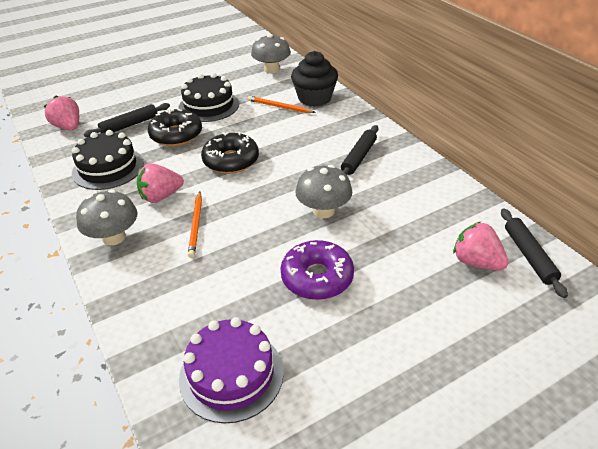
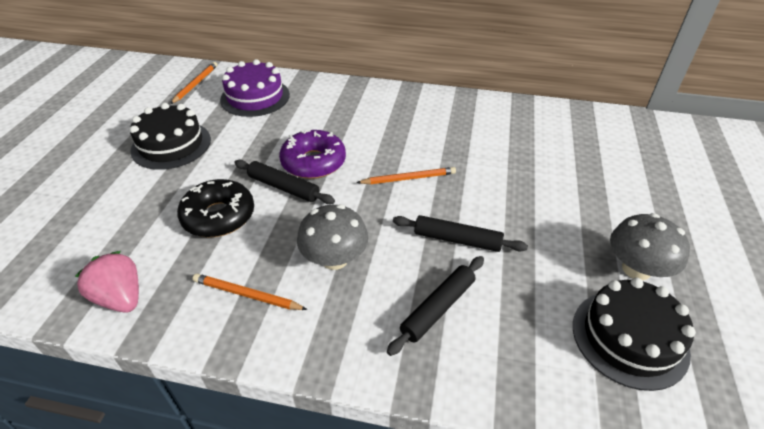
black cupcake: 1 -> 0
black donut: 2 -> 1
grey mushroom: 3 -> 2
orange pencil: 2 -> 3
pink strawberry: 3 -> 1

